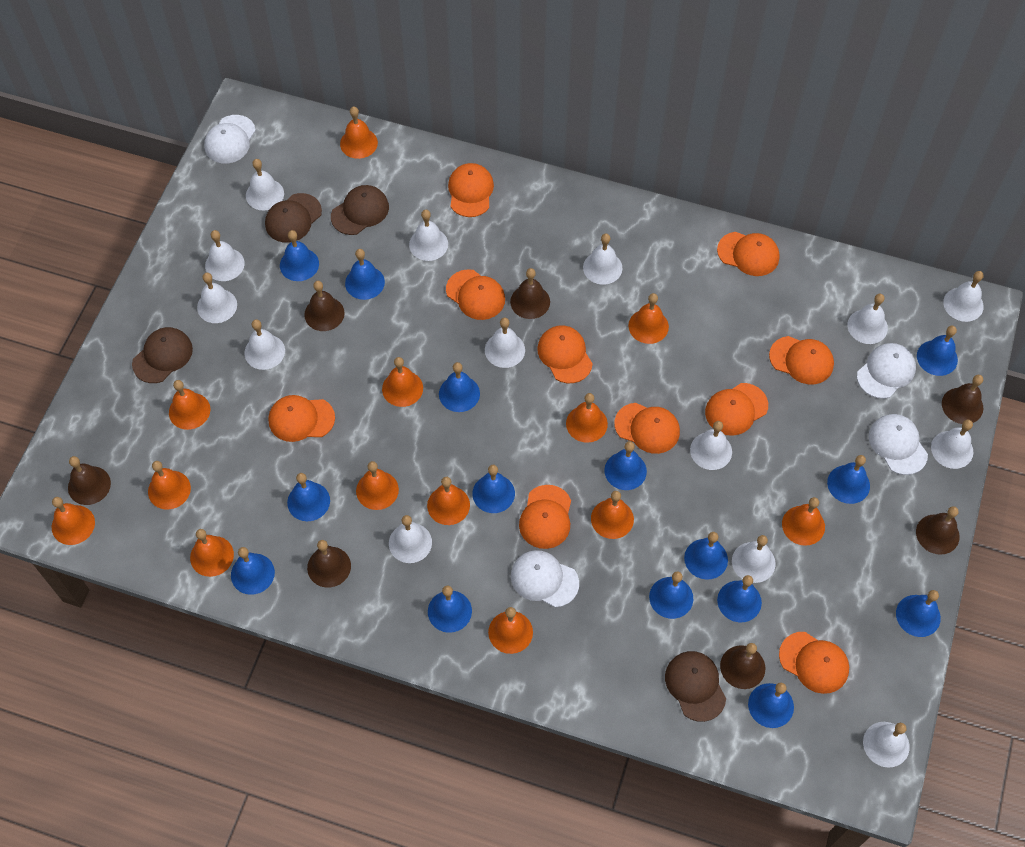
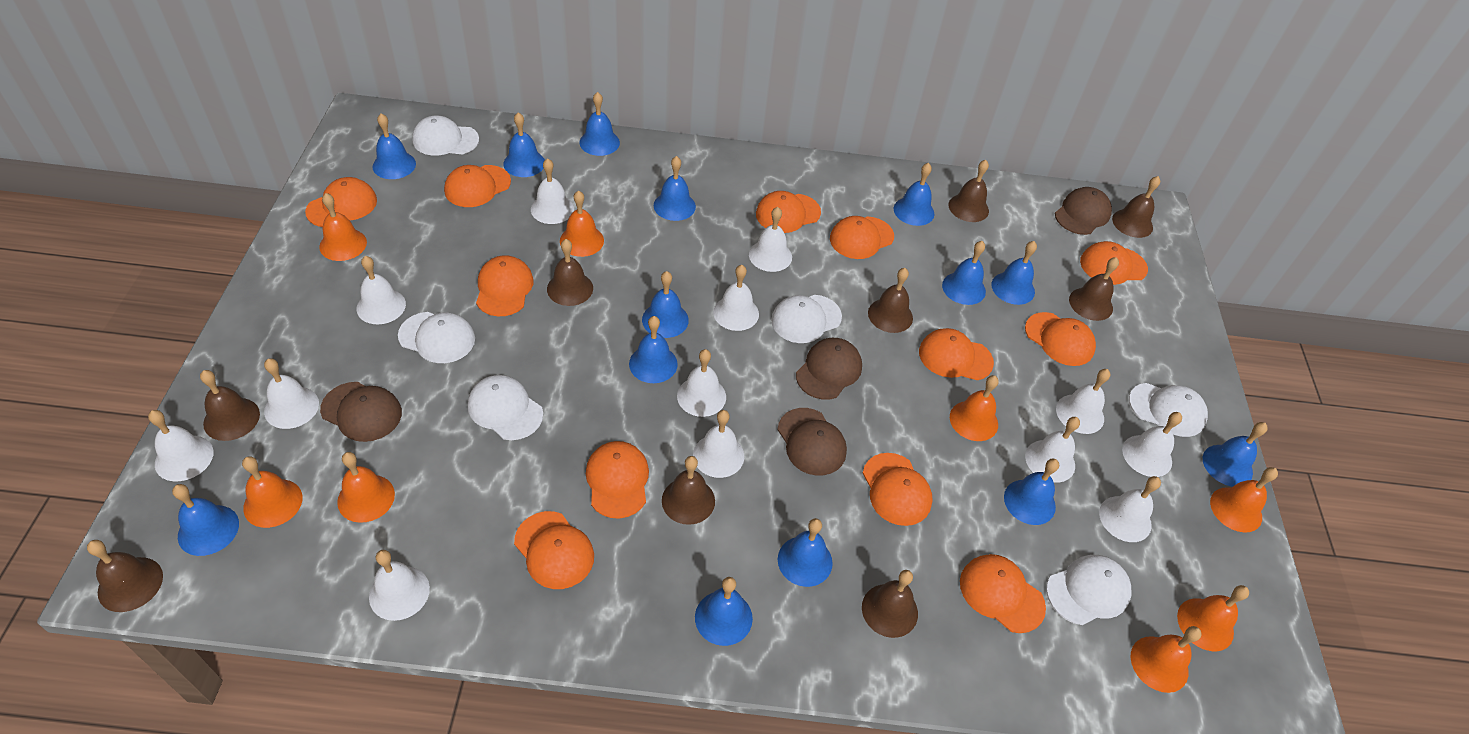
blue bell: 15 -> 14
brown bell: 7 -> 9
orange bell: 13 -> 8
orange cap: 10 -> 12
white bell: 14 -> 13
white cap: 4 -> 6

